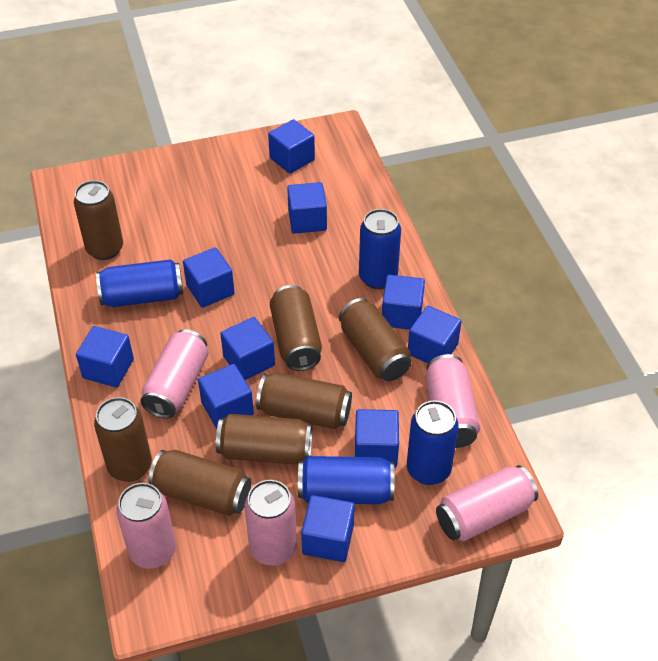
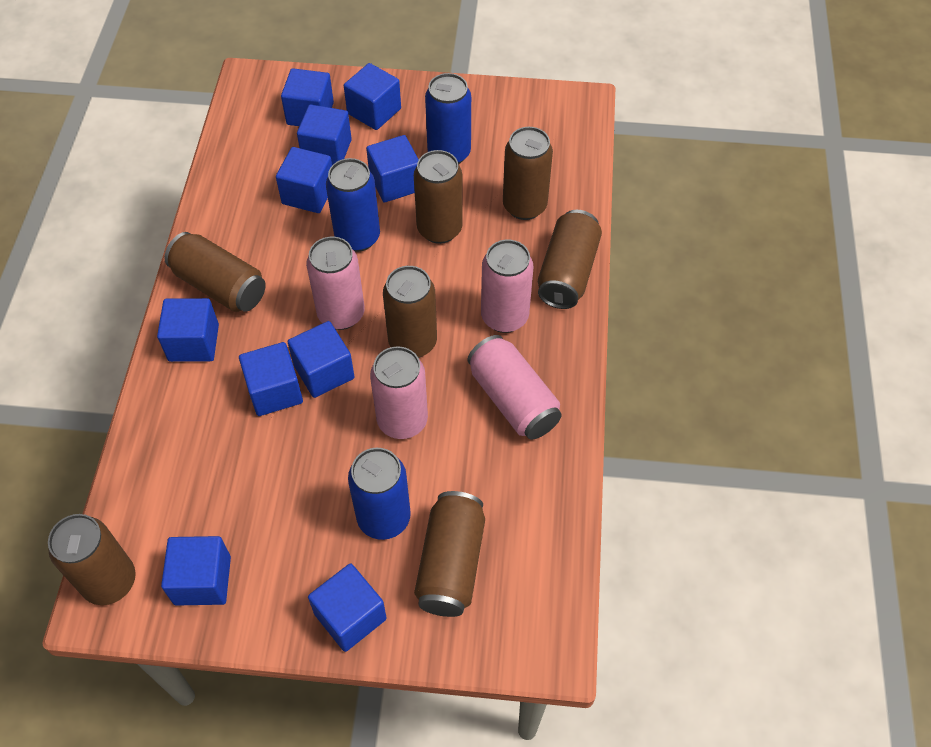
blue can: 4 -> 3
pink can: 5 -> 4

